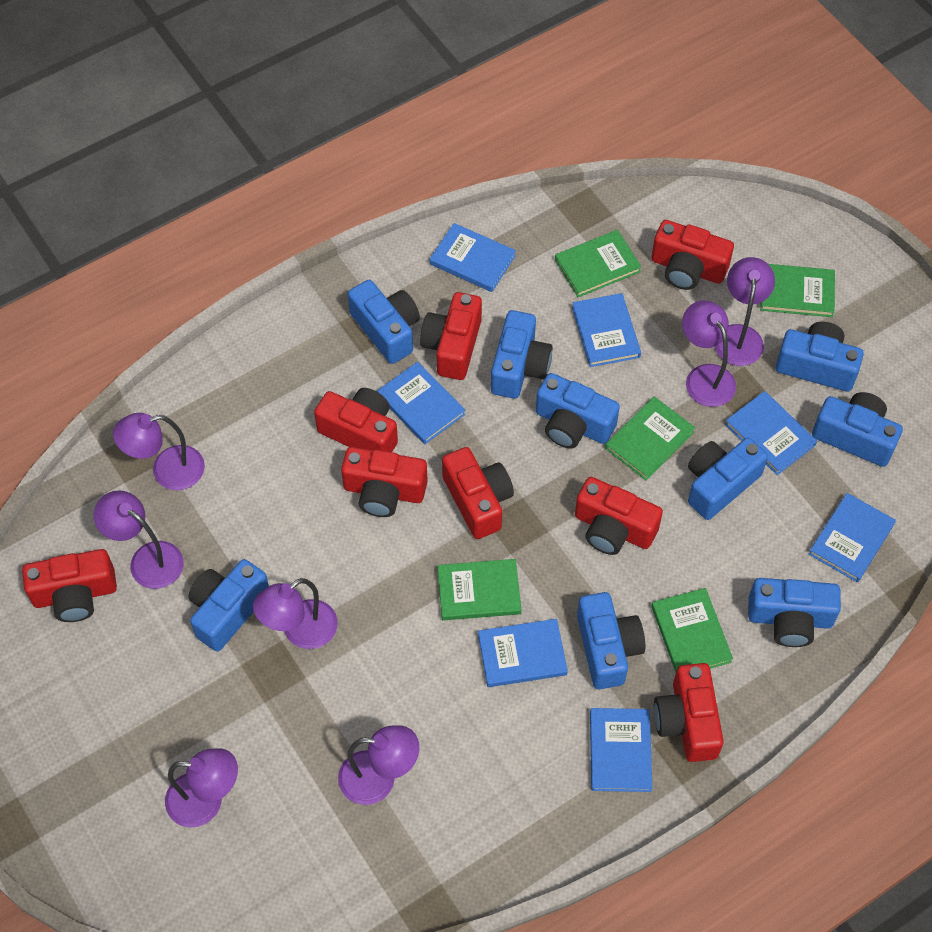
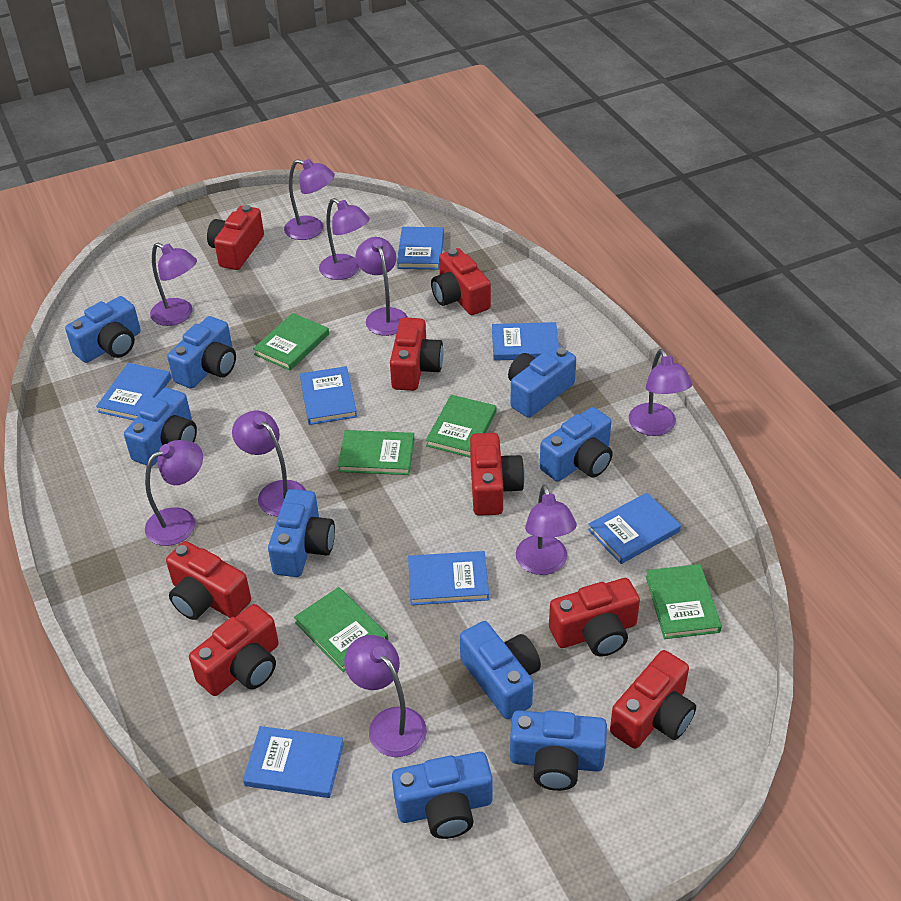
purple lamp: 7 -> 9

